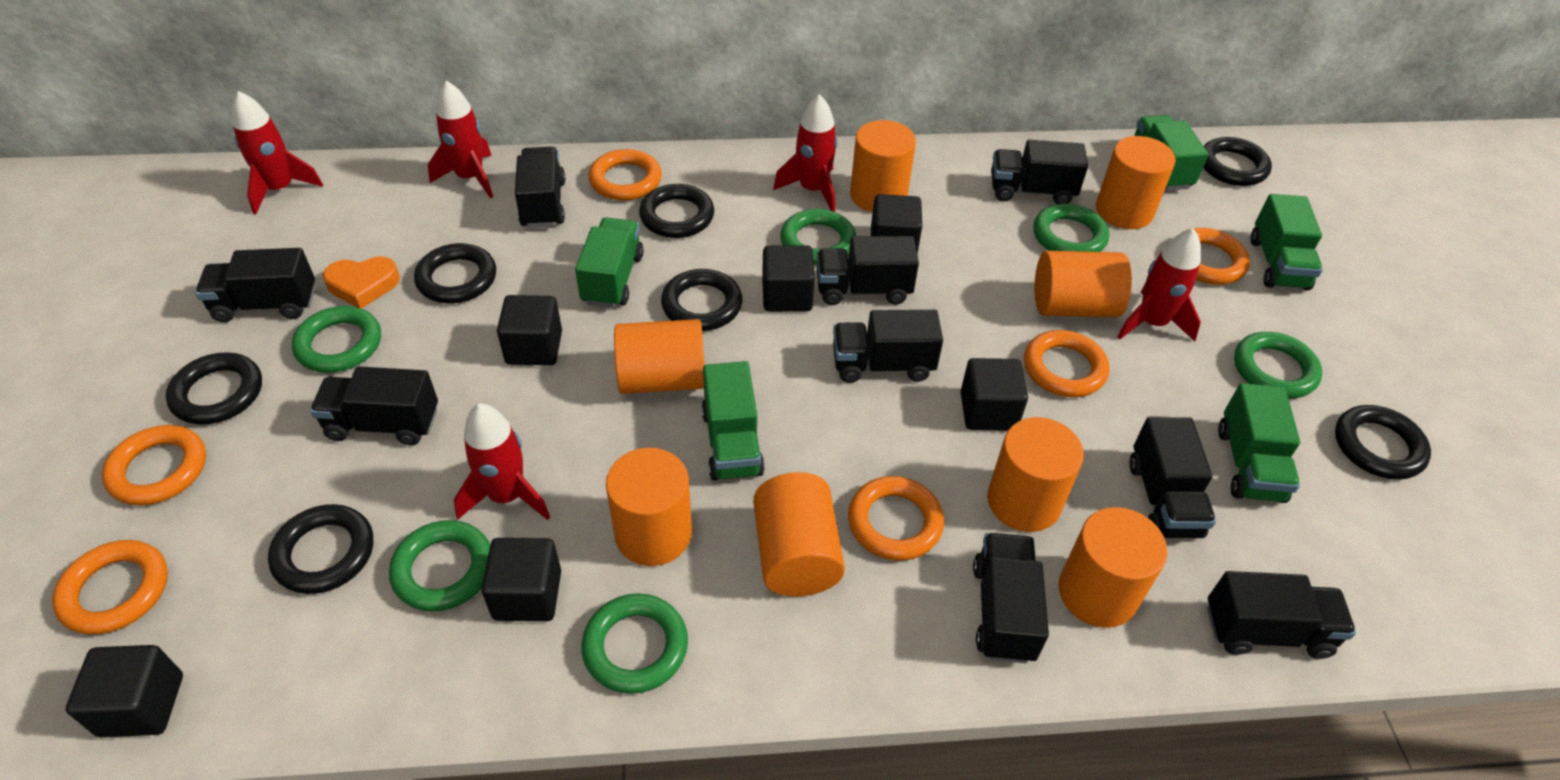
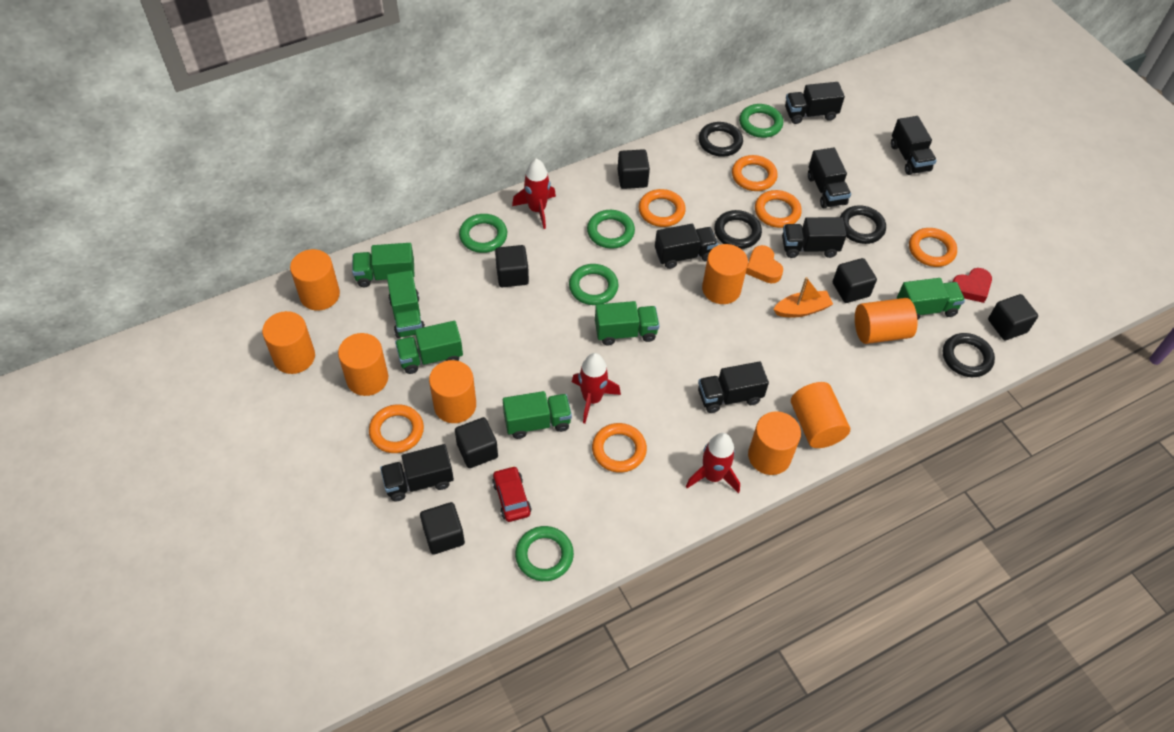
black ring: 7 -> 4
black truck: 9 -> 7
green ring: 6 -> 5
green truck: 5 -> 6
orange boat: 0 -> 1
red car: 0 -> 1
red heart: 0 -> 1
red rocket: 5 -> 3

